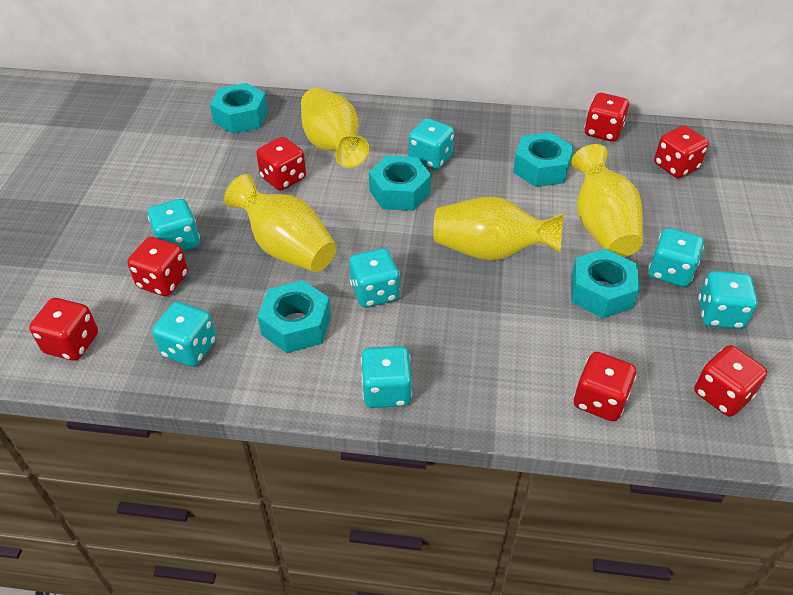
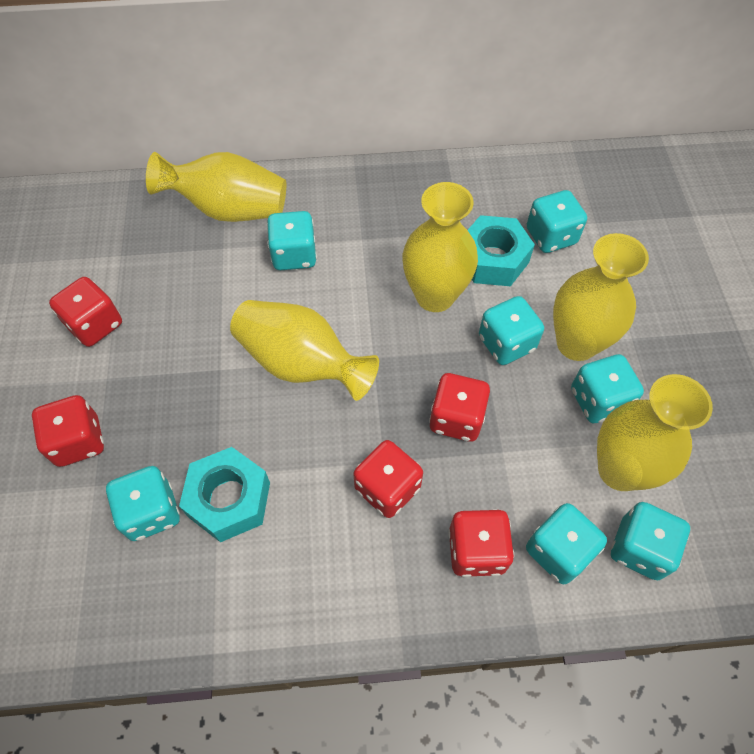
red dice: 7 -> 5
turquoise nut: 5 -> 2
yellow vase: 4 -> 5

